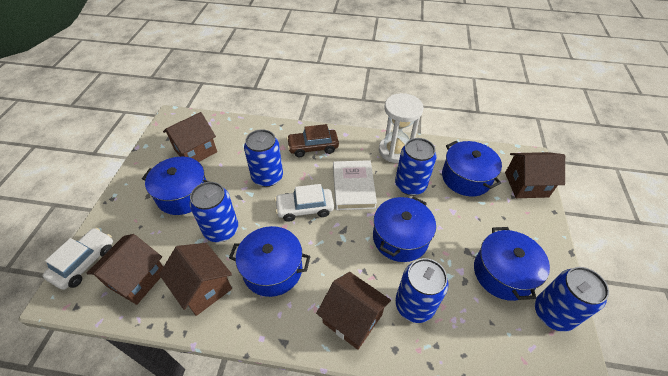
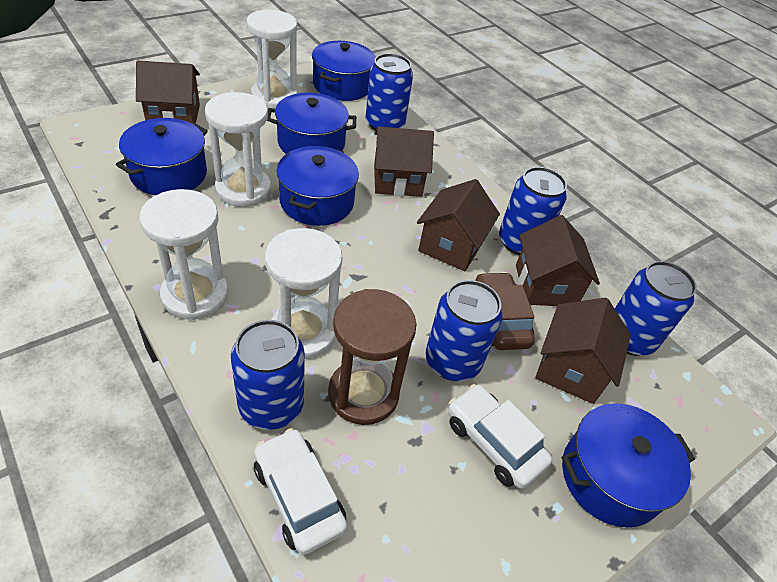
brown hourglass: 0 -> 1
white book: 1 -> 0
white hourglass: 1 -> 4

